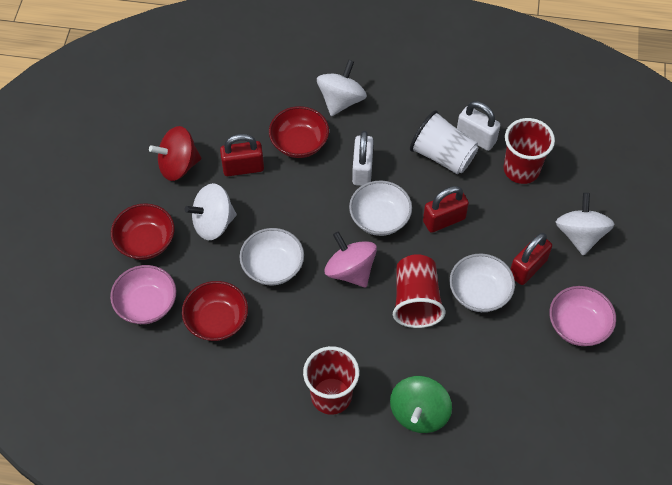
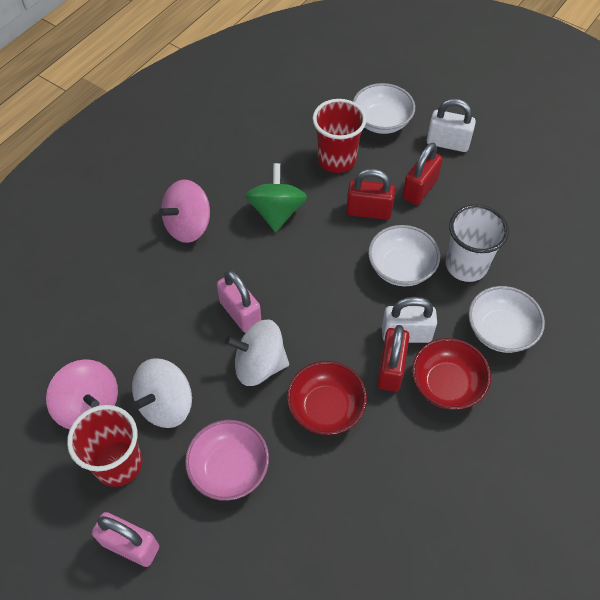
pink bowl: 2 -> 1
pink padlock: 0 -> 2
pink spinning top: 1 -> 2
red bowl: 3 -> 2
red cup: 3 -> 2
red spinning top: 1 -> 0
white spinning top: 3 -> 2

